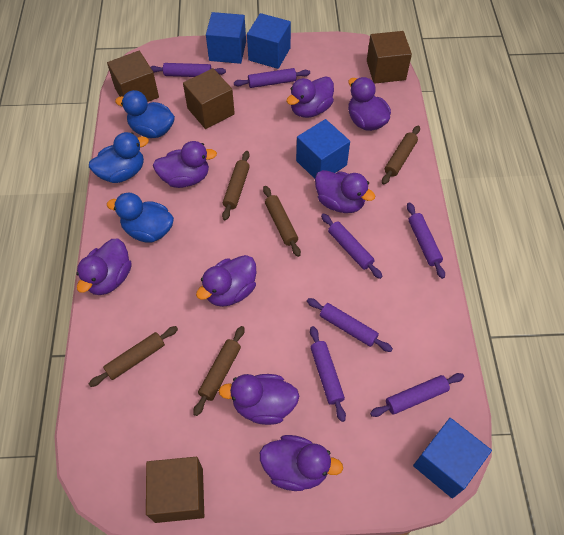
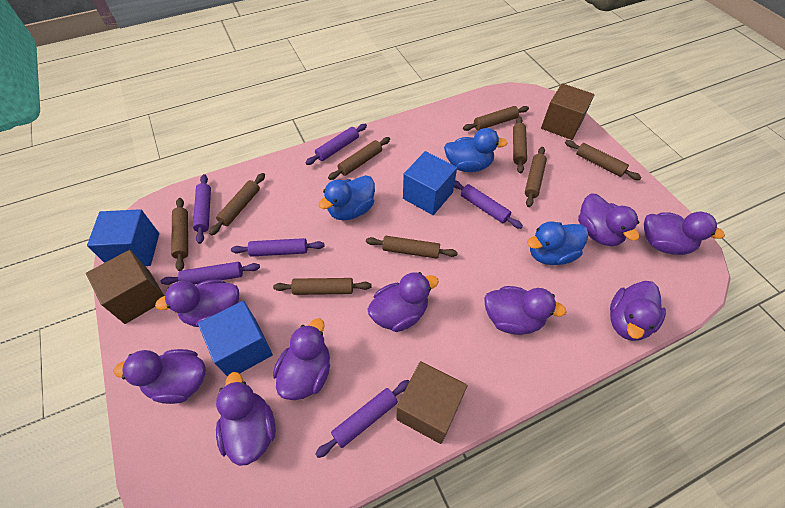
blue cube: 4 -> 3
brown cube: 4 -> 3
brown rolling pin: 5 -> 9
purple duck: 8 -> 9
purple rolling pin: 7 -> 6

